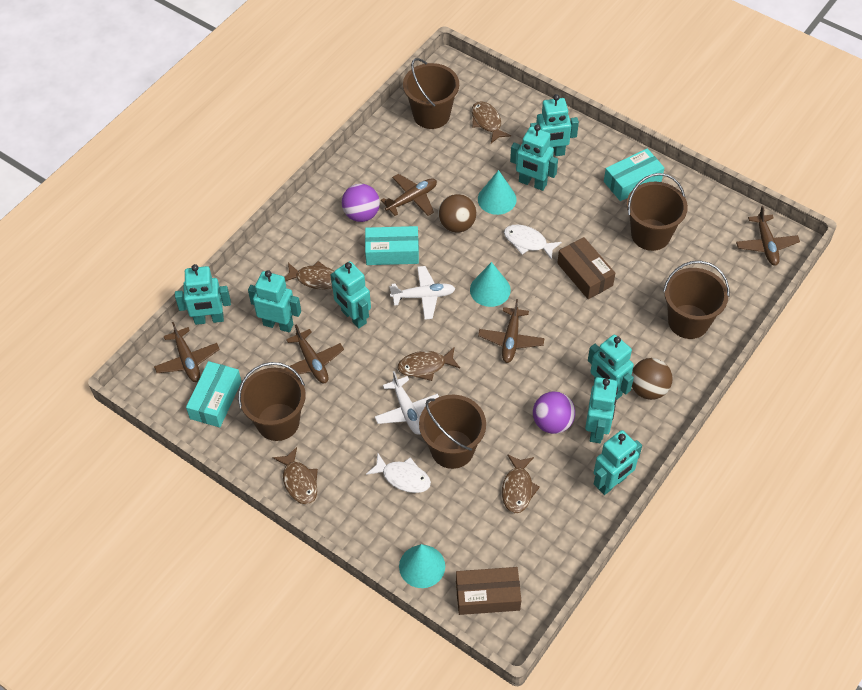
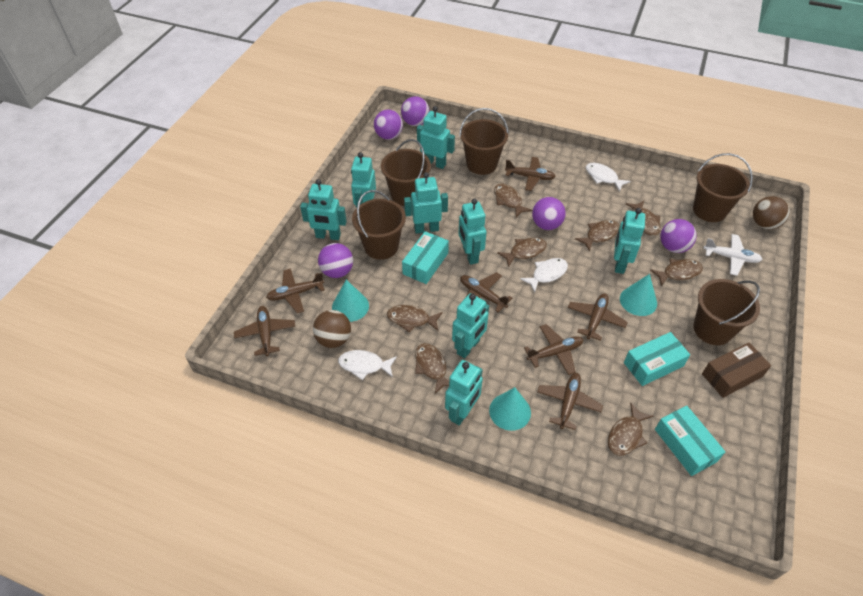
brown box: 2 -> 1
brown fish: 5 -> 8
brown plane: 5 -> 7
purple ball: 2 -> 5
white fish: 2 -> 3
white plane: 2 -> 1

